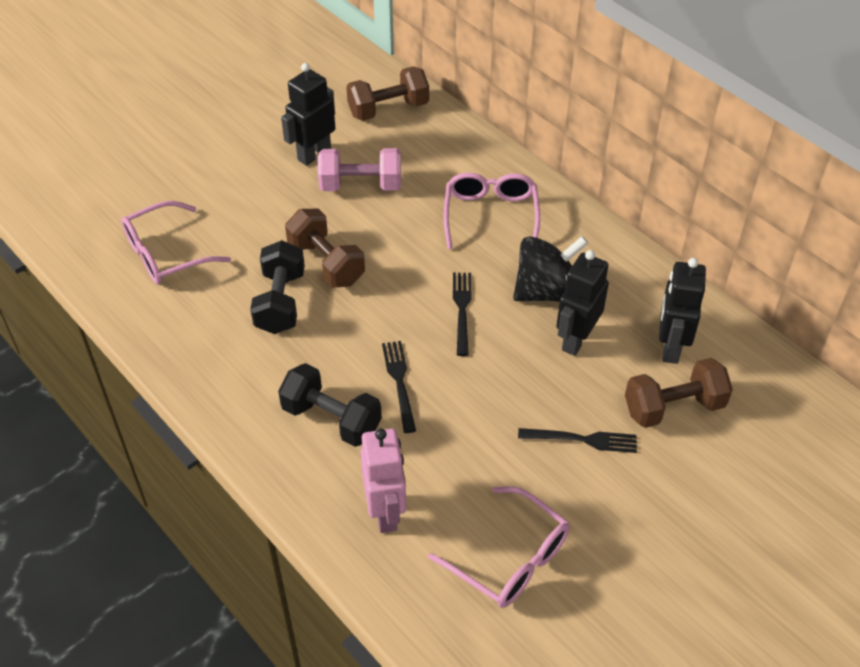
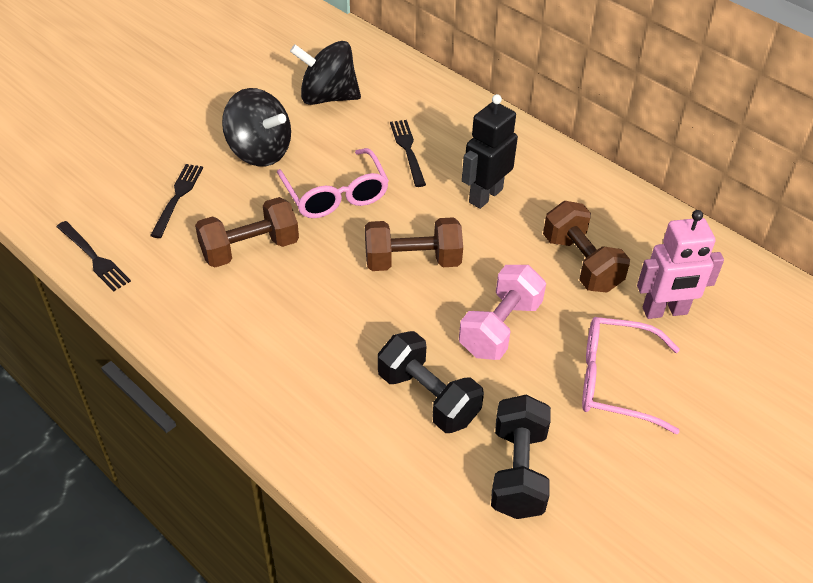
black robot: 3 -> 1
black spinning top: 1 -> 2
pink glasses: 3 -> 2

